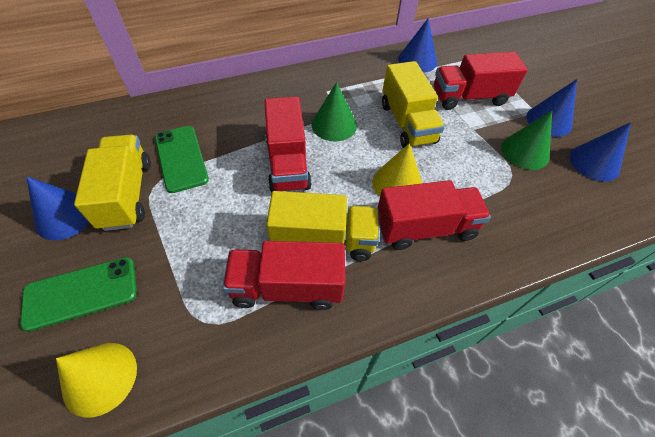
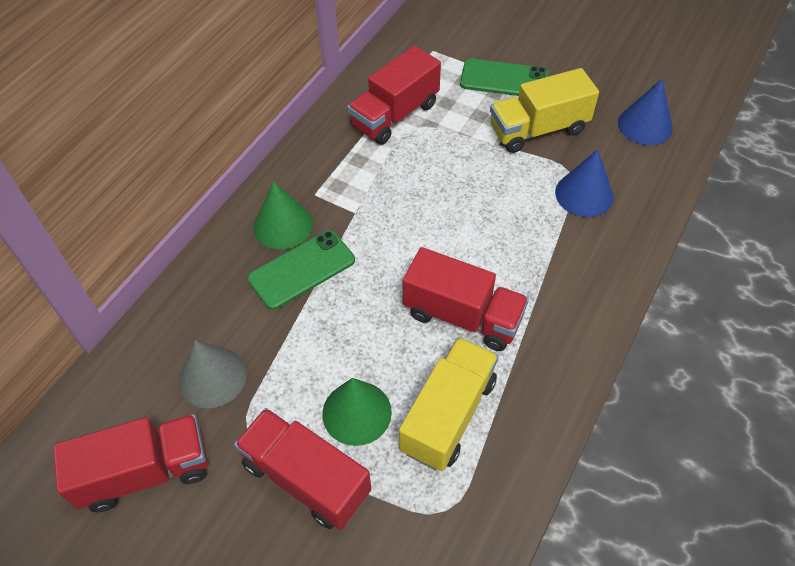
blue cone: 4 -> 2
grey cone: 0 -> 1
yellow cone: 2 -> 0
yellow truck: 3 -> 2

